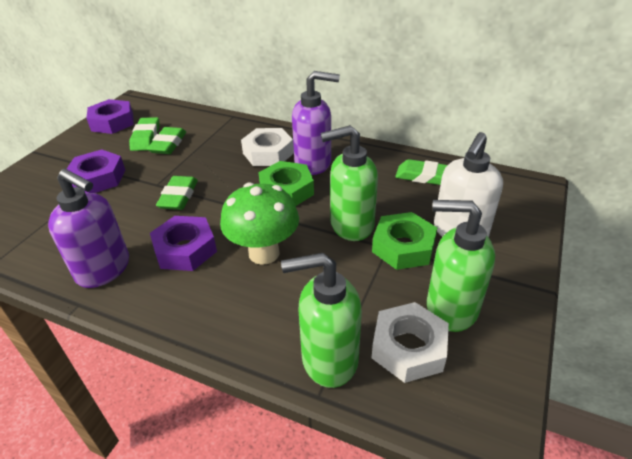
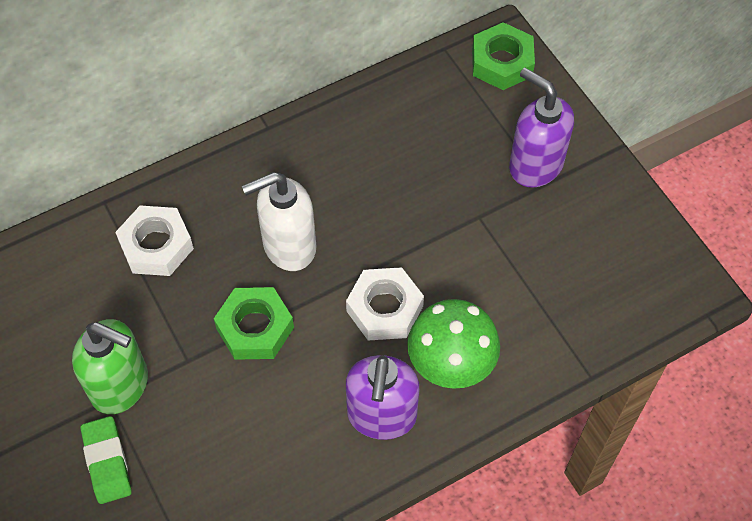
green eraser: 4 -> 1
green soap dispenser: 3 -> 1
purple nut: 3 -> 0

